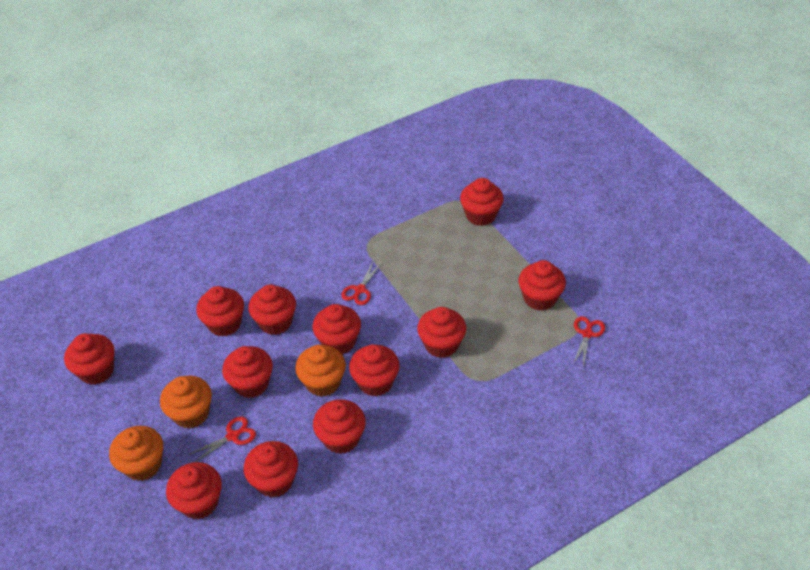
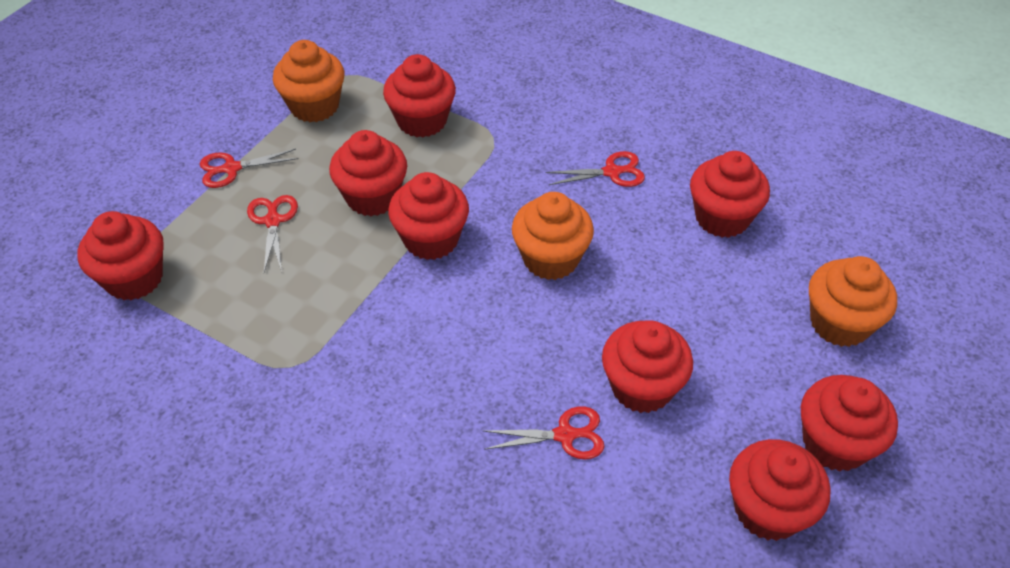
red cupcake: 12 -> 8
red scissors: 3 -> 4

